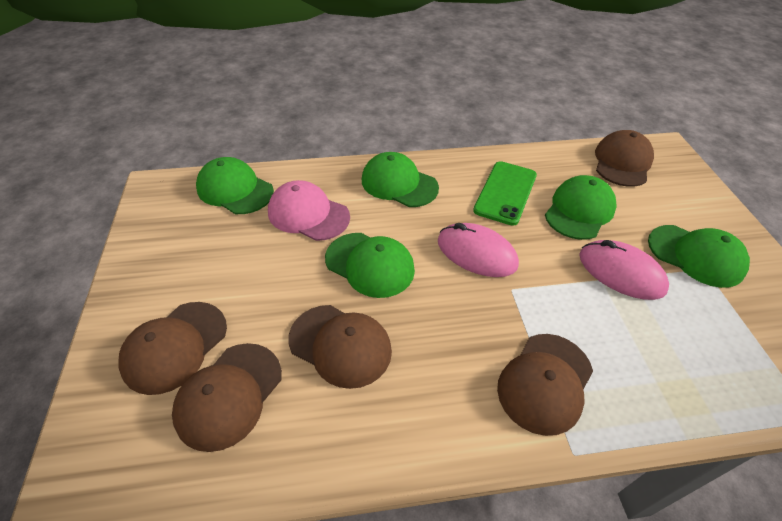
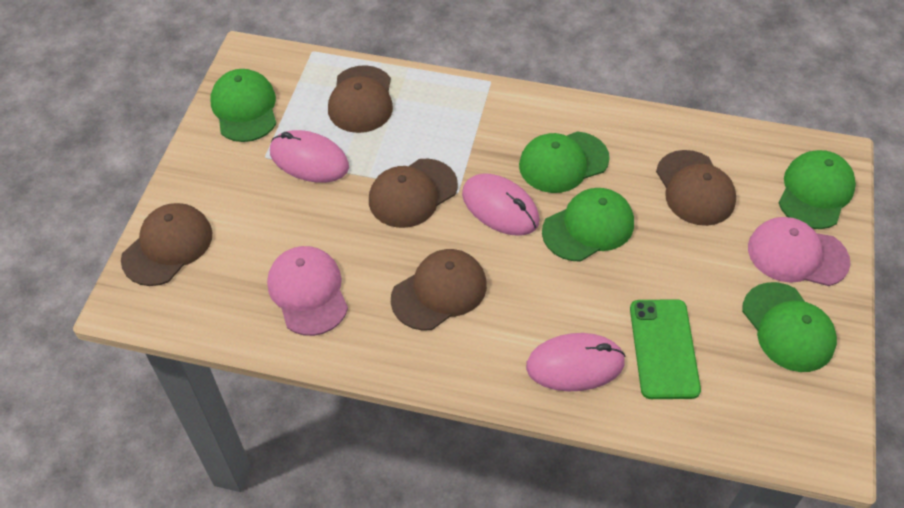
pink cap: 1 -> 2
pink mouse: 2 -> 3

